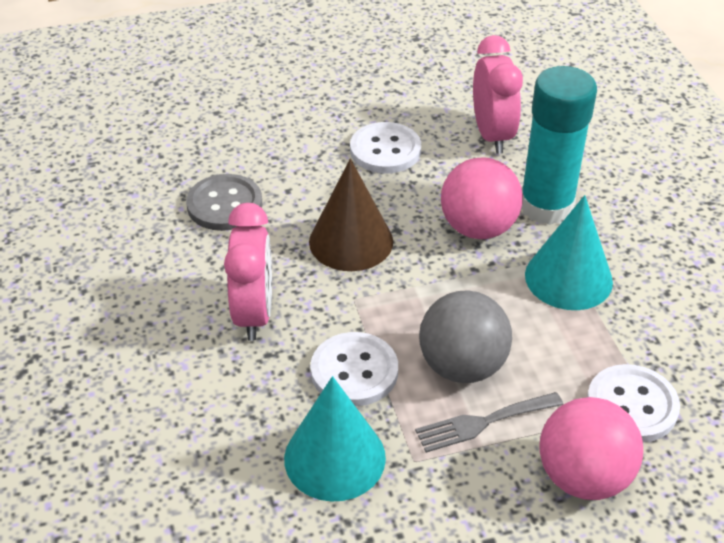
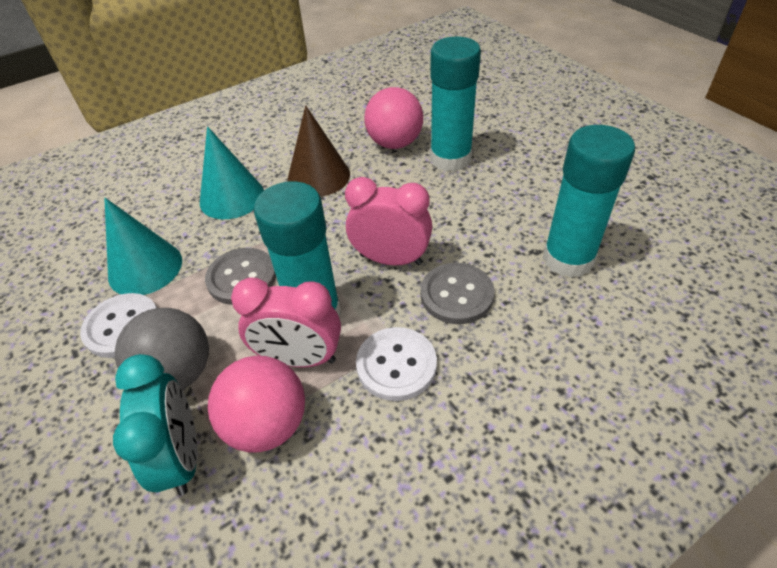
grey button: 1 -> 2
grey fork: 1 -> 0
turquoise clock: 0 -> 1
turquoise glue stick: 1 -> 3
white button: 3 -> 2

